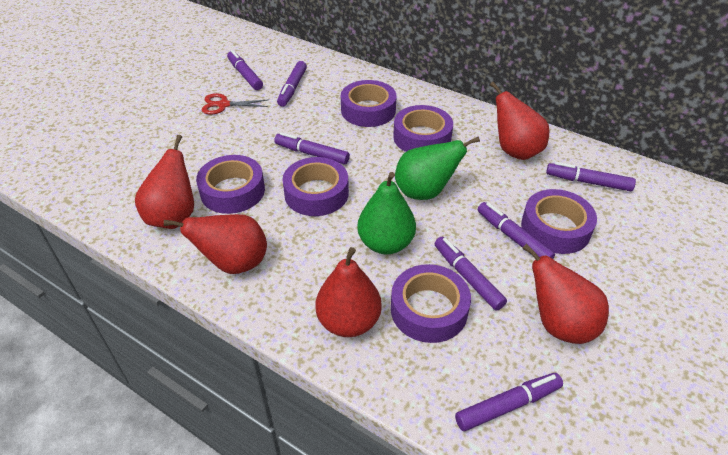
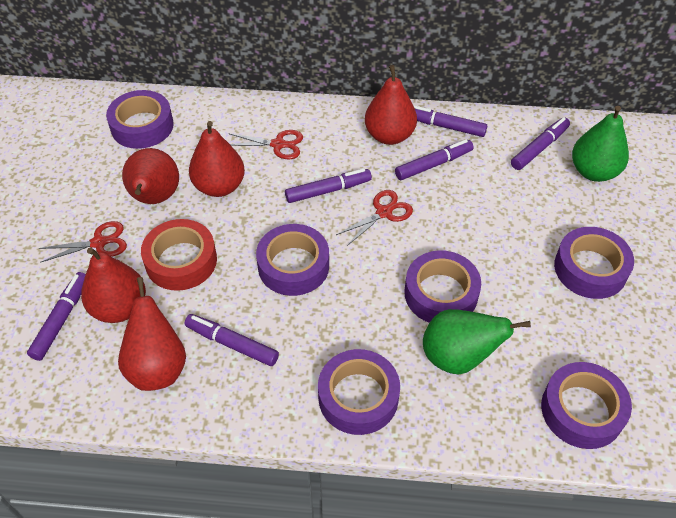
purple marker: 7 -> 6
red scissors: 1 -> 3
red tape: 0 -> 1

